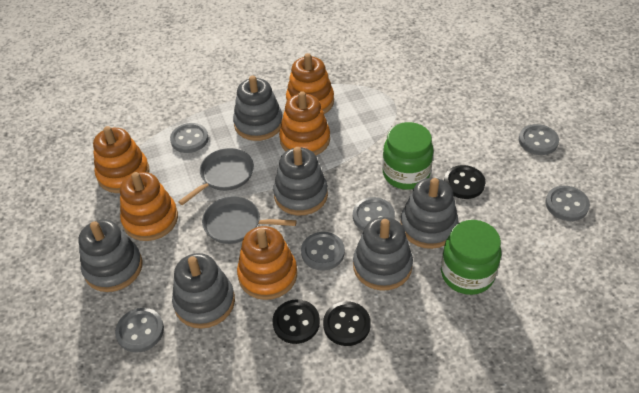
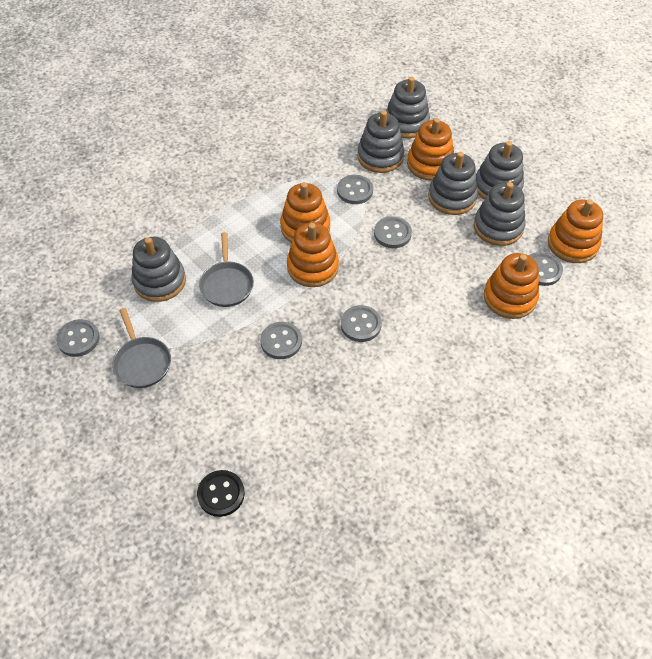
black button: 3 -> 1
green jar: 2 -> 0

